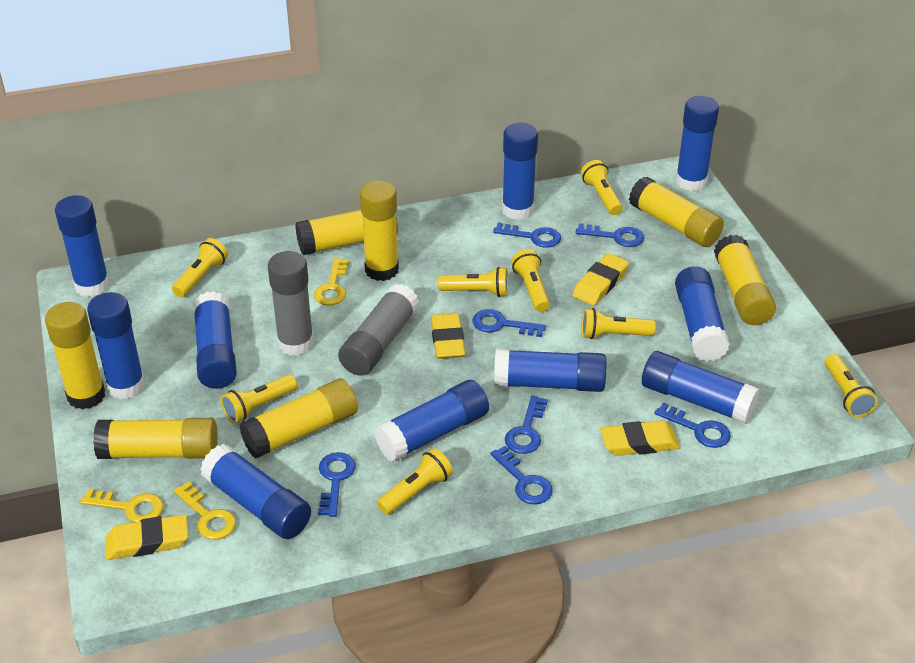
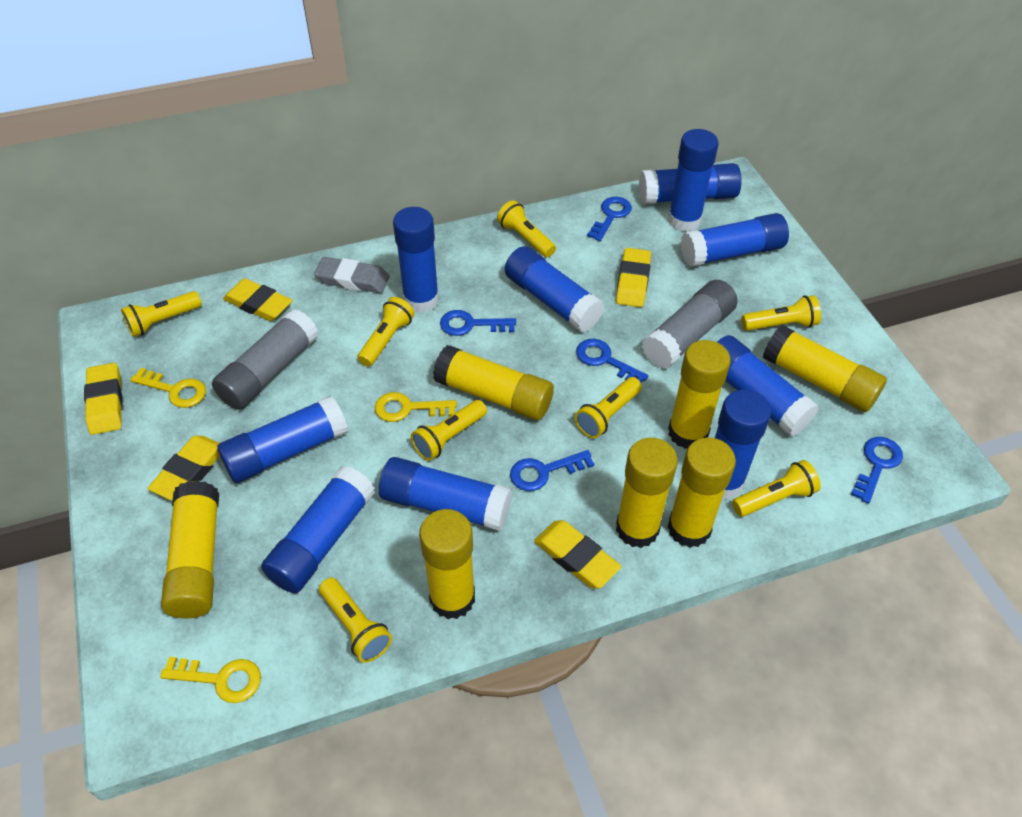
blue key: 7 -> 5
grey eraser: 0 -> 1
yellow eraser: 4 -> 5

